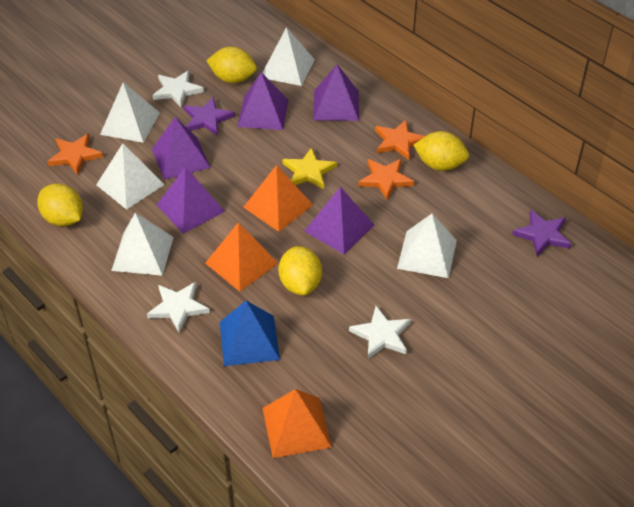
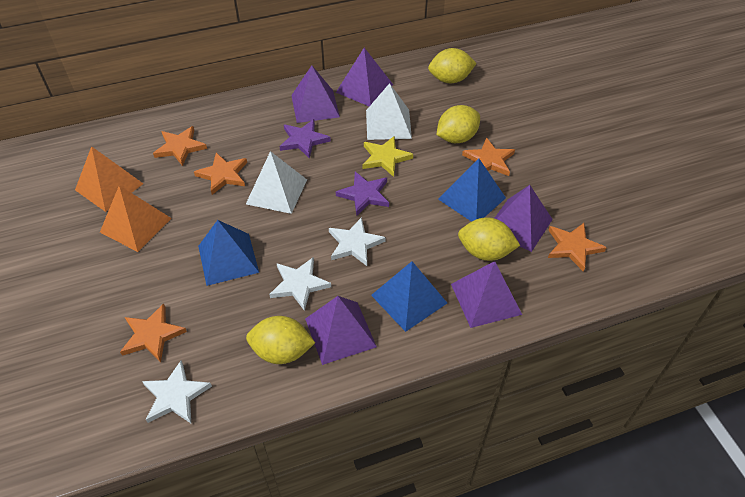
blue pyramid: 1 -> 3
orange pyramid: 3 -> 2
orange star: 3 -> 5
white pyramid: 5 -> 2

